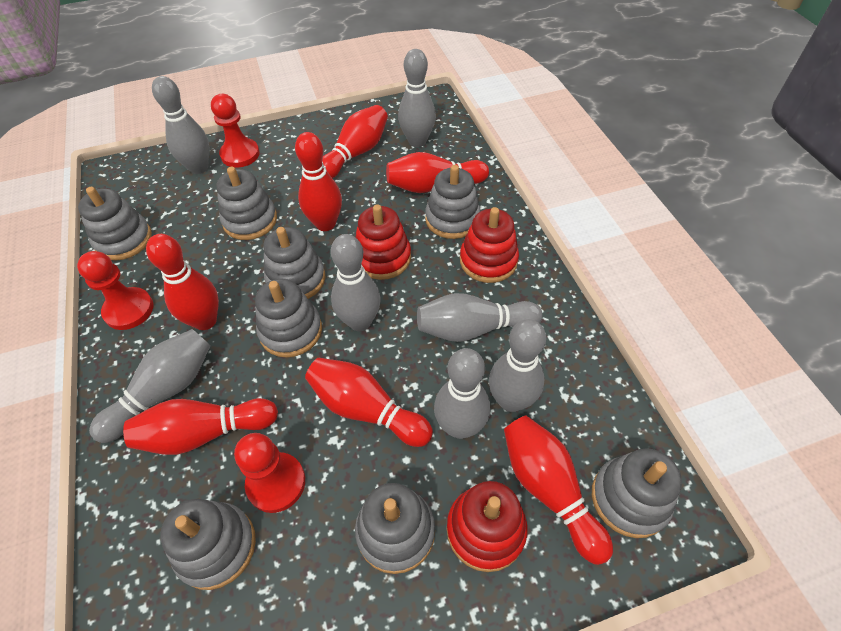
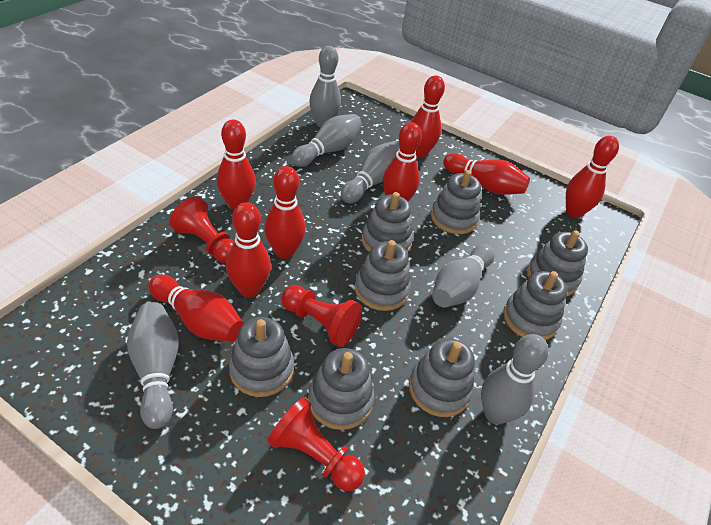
grey bowling pin: 7 -> 6
red bowling pin: 7 -> 8
red stacking toy: 3 -> 0

